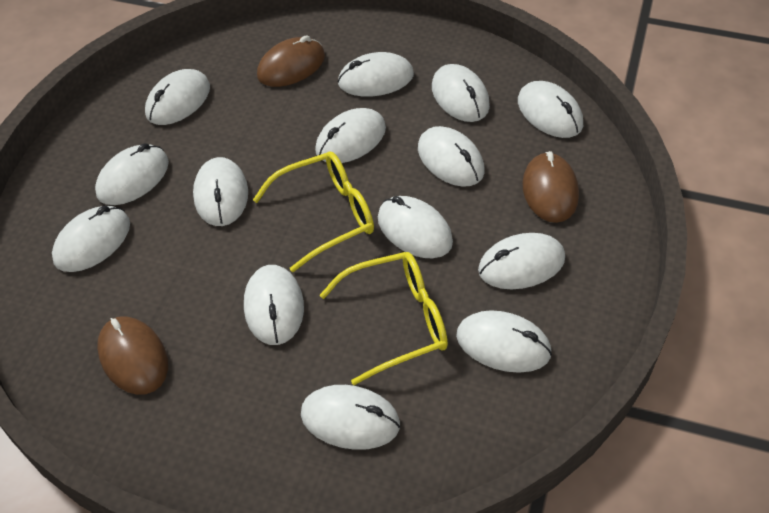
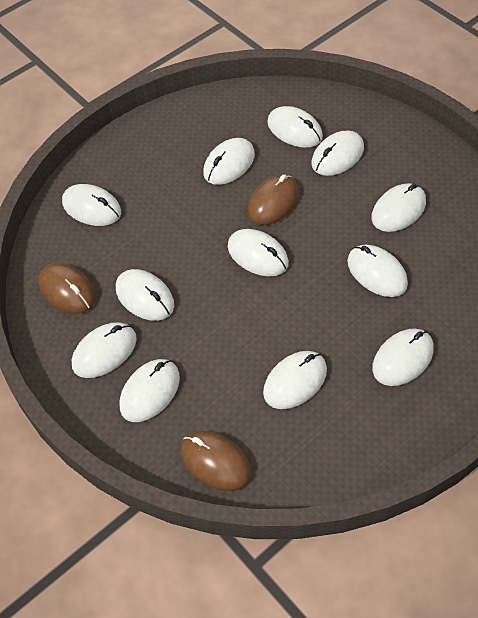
white mouse: 14 -> 12
yellow glasses: 2 -> 0

